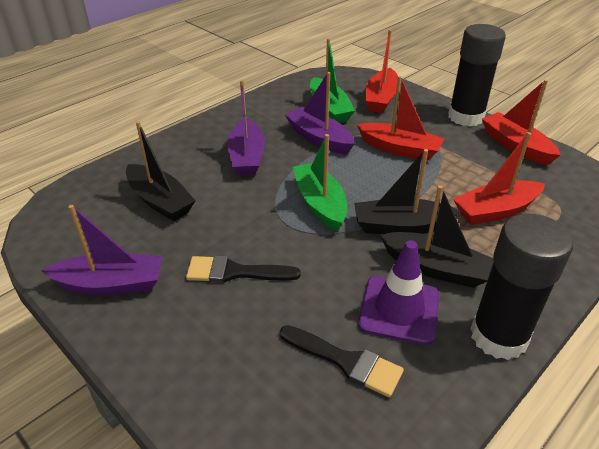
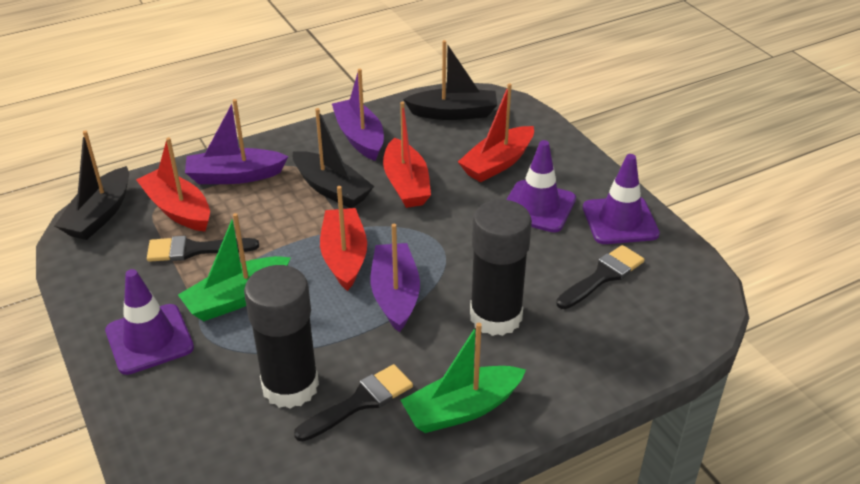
black brush: 2 -> 3
purple traffic cone: 1 -> 3

